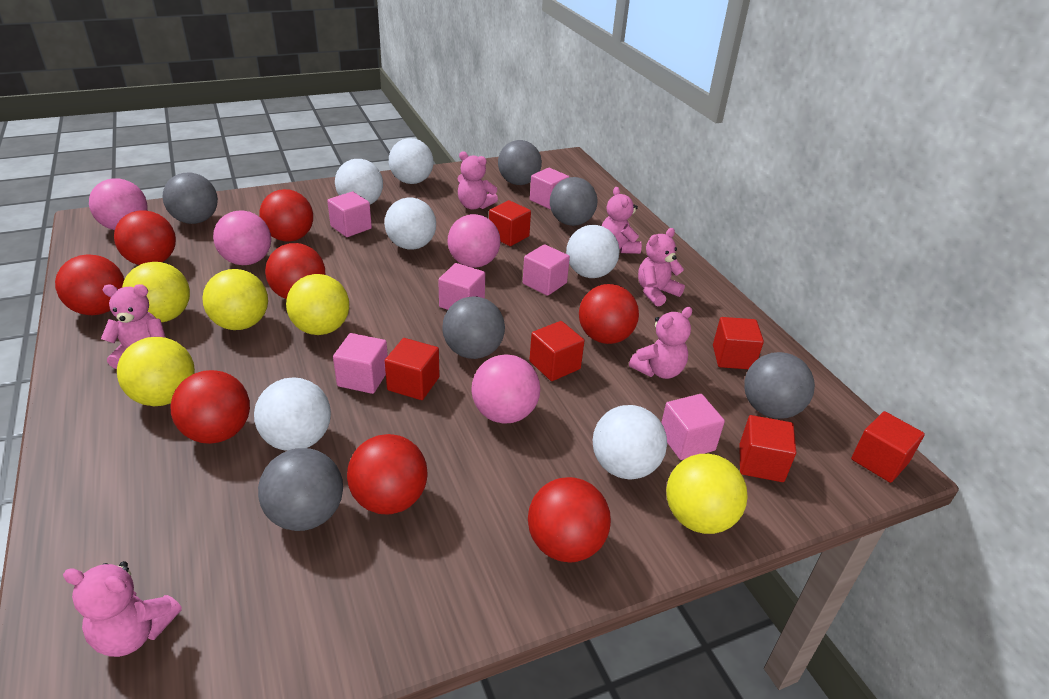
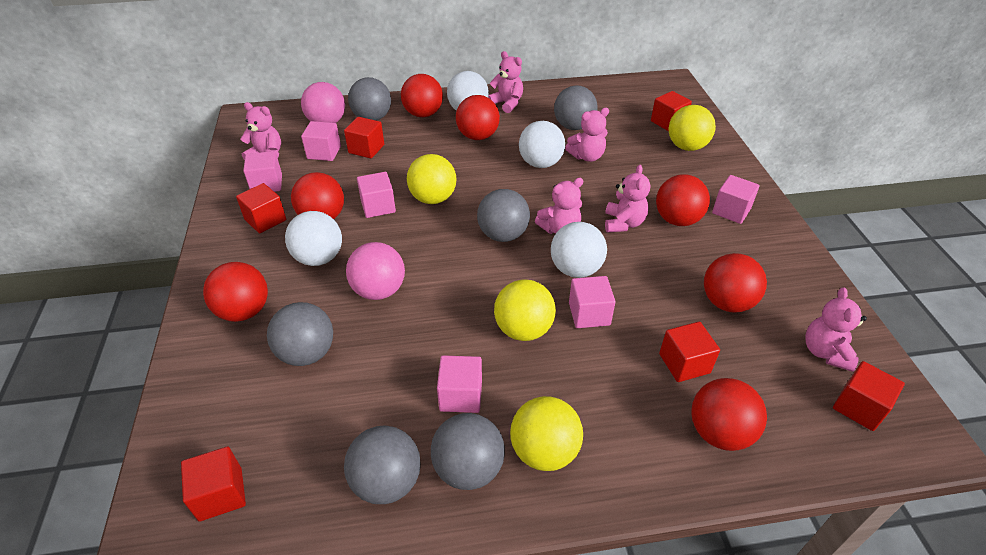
pink ball: 4 -> 2
red ball: 8 -> 7
white ball: 6 -> 4
yellow ball: 5 -> 4

